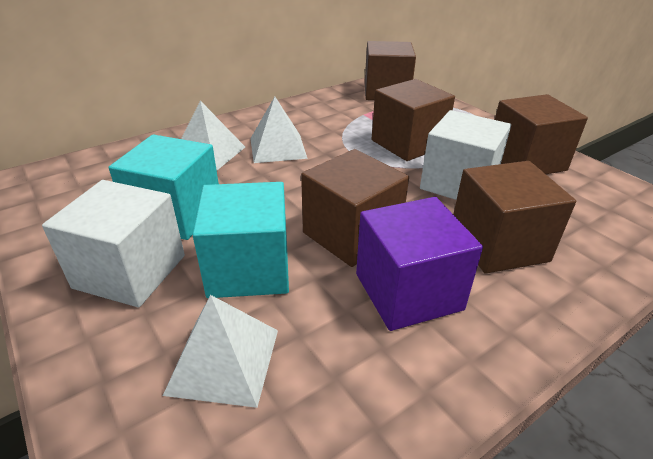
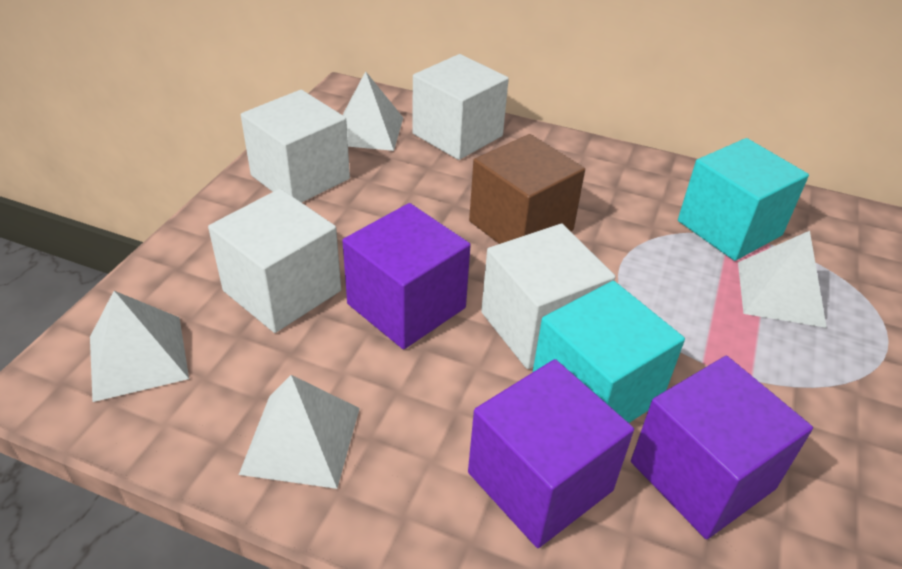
brown cube: 5 -> 1
purple cube: 1 -> 3
white cube: 2 -> 4
white pyramid: 3 -> 4

